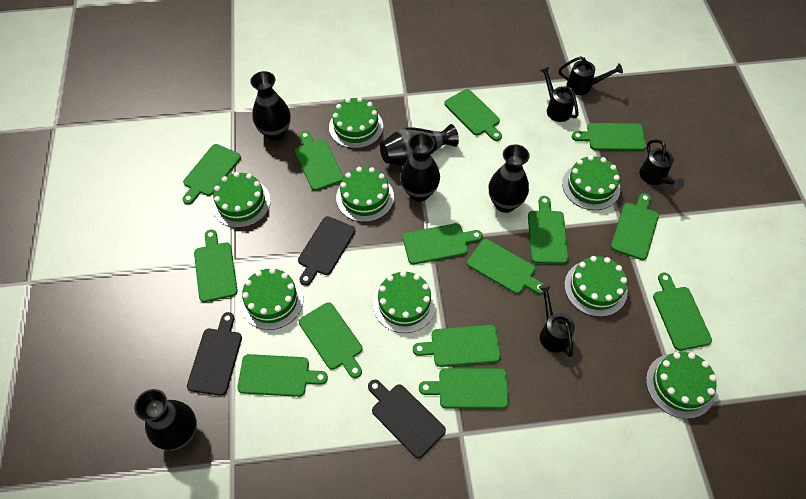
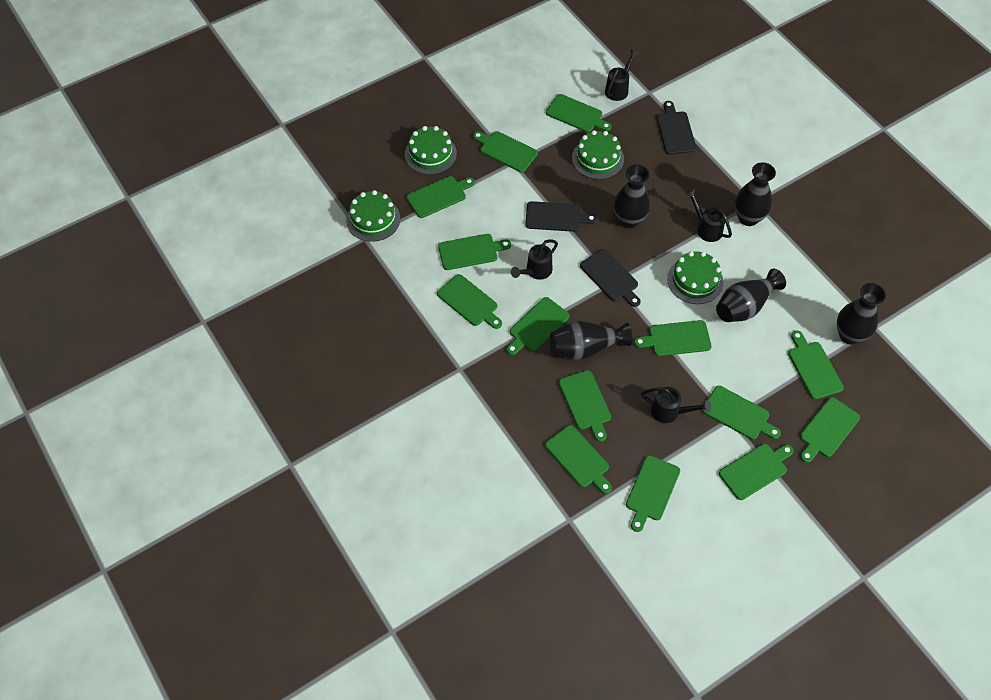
green cake: 8 -> 4

